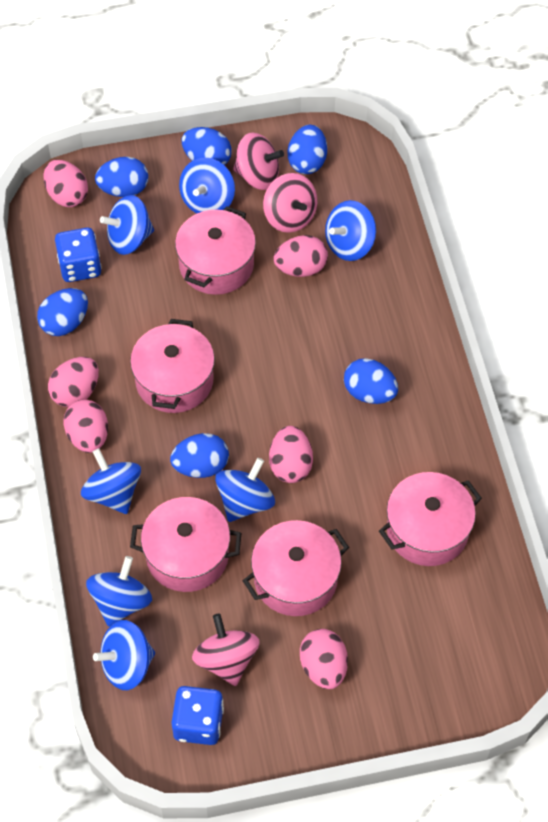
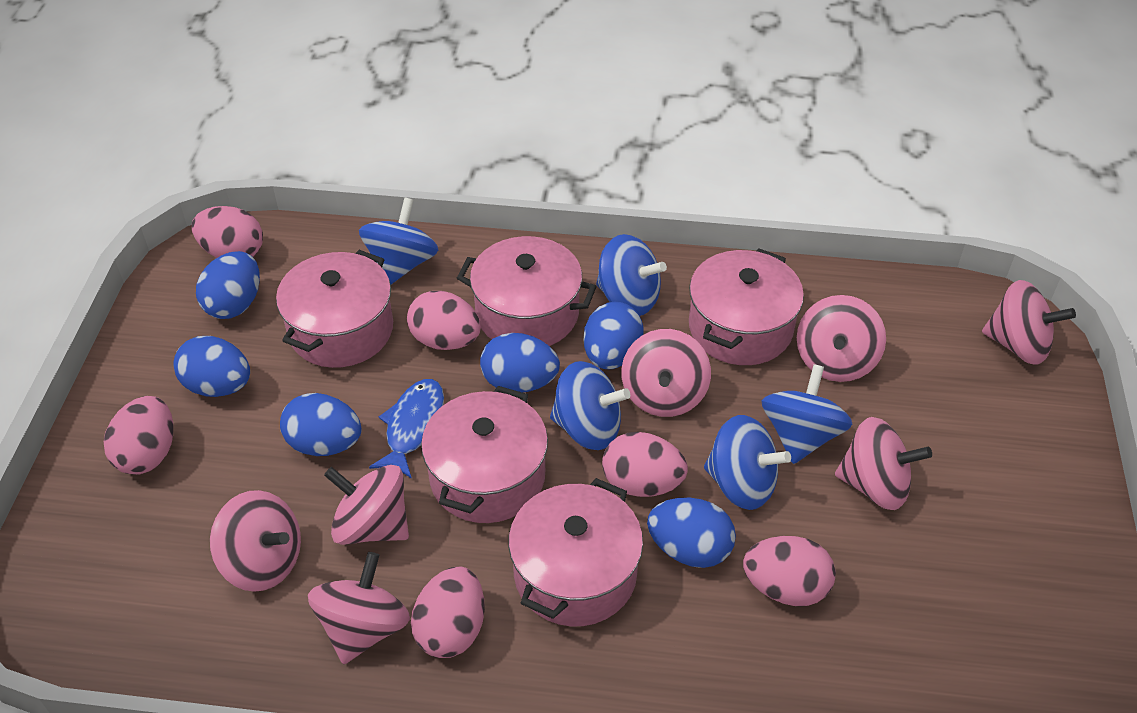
blue dice: 2 -> 0
blue fish: 0 -> 1
blue spinning top: 7 -> 5
pink spinning top: 3 -> 7

